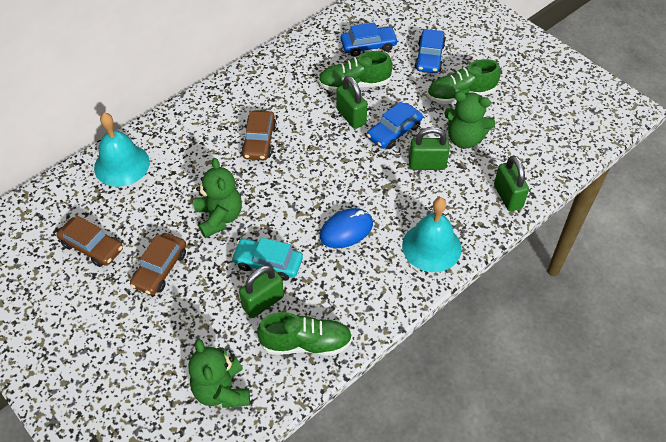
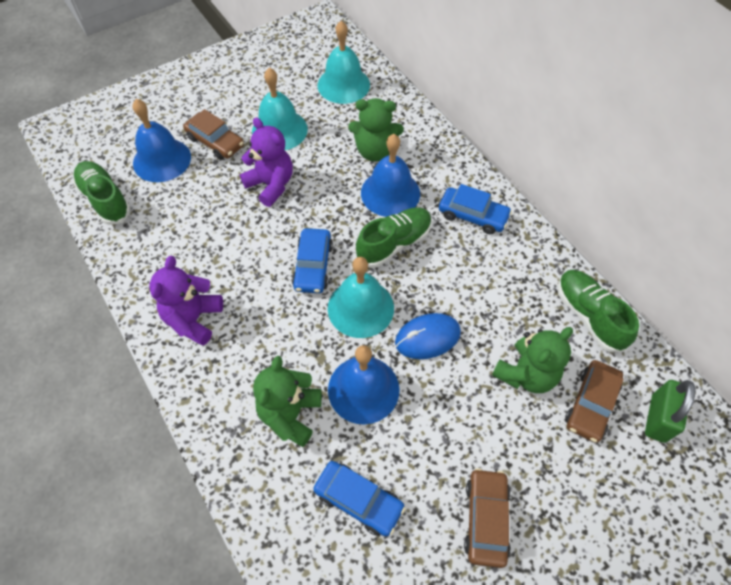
blue bell: 0 -> 3
green padlock: 4 -> 1
purple teddy bear: 0 -> 2
turquoise bell: 2 -> 3
turquoise car: 1 -> 0

